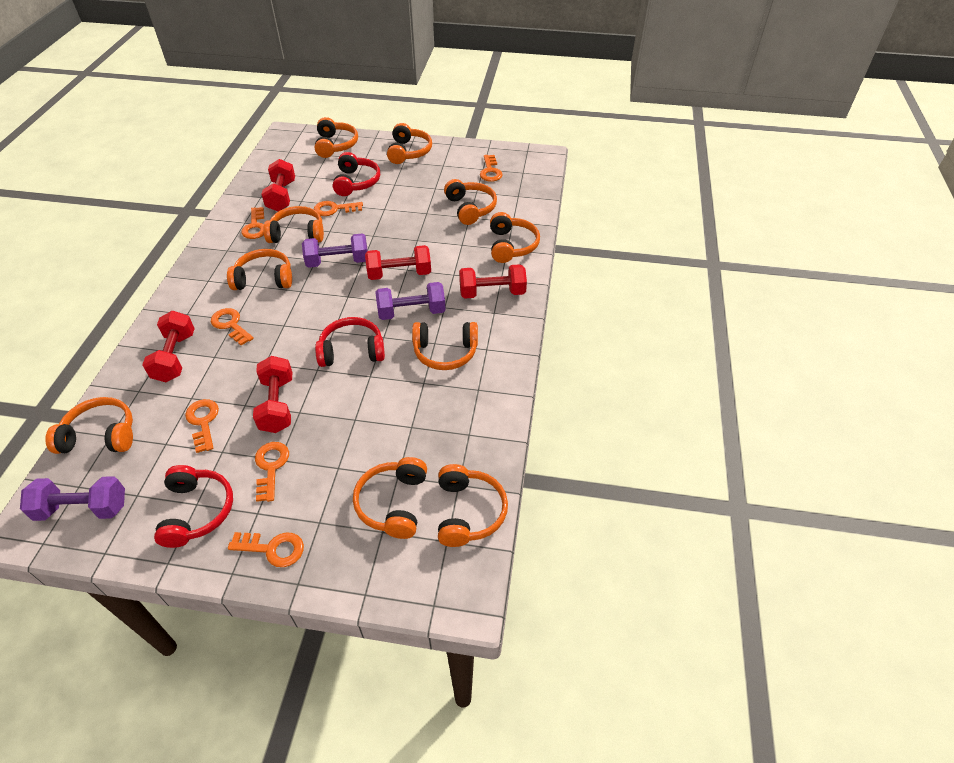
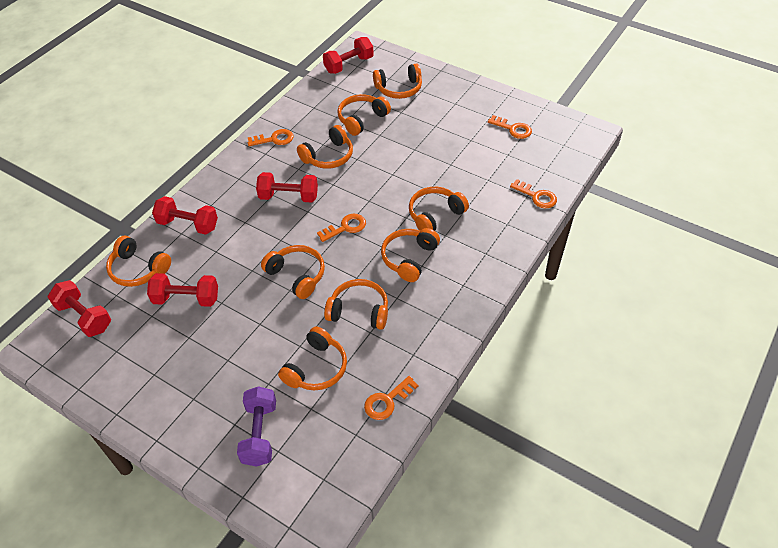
orange headphones: 10 -> 9
orange key: 7 -> 5
purple dumbbell: 3 -> 1
red headphones: 3 -> 0

